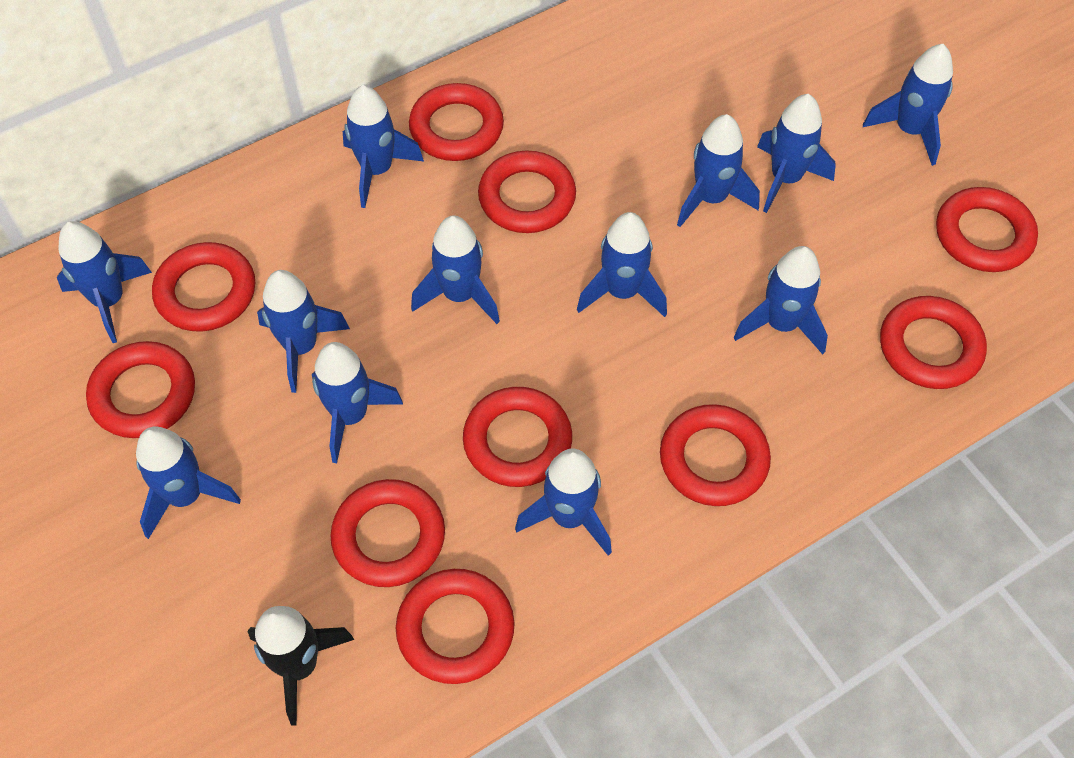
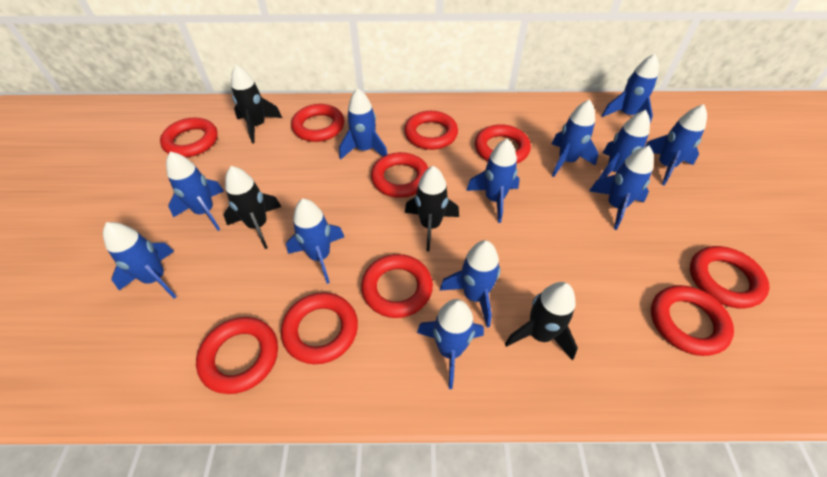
black rocket: 1 -> 4

